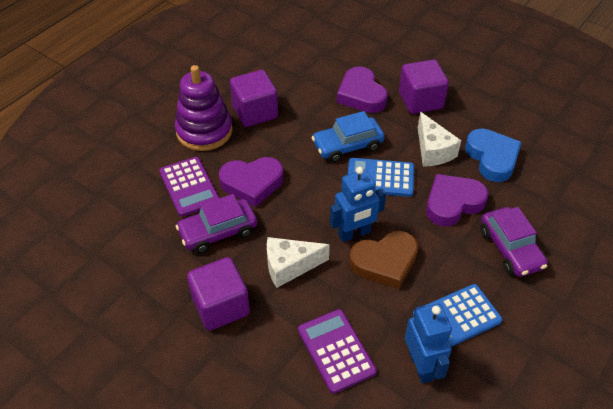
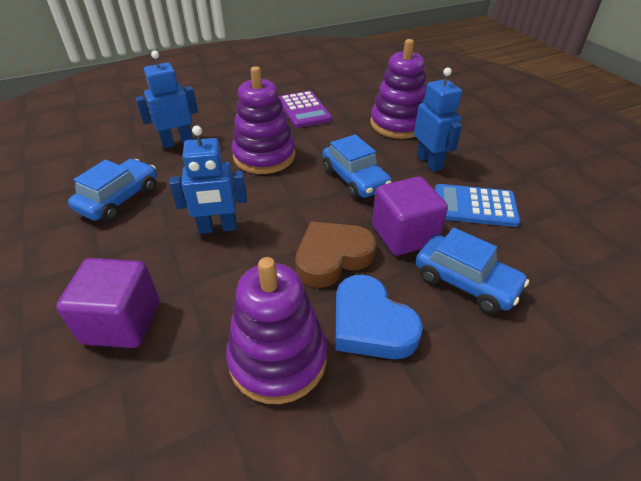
blue calculator: 2 -> 1
blue car: 1 -> 3
blue robot: 2 -> 3
purple calculator: 2 -> 1
purple car: 2 -> 0
purple cube: 3 -> 2
purple heart: 3 -> 0
purple stacking toy: 1 -> 3
white cheese: 2 -> 0

